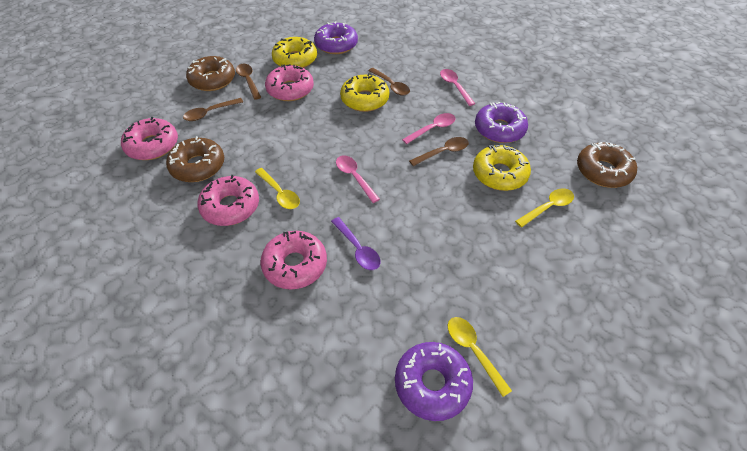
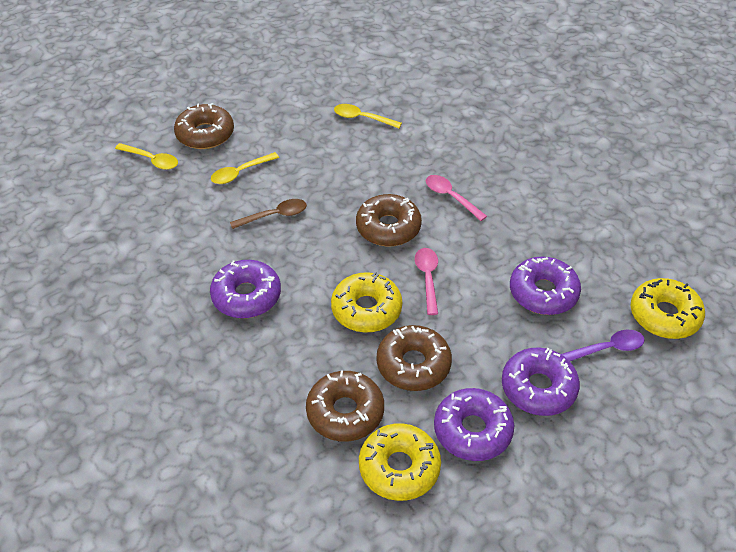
brown donut: 3 -> 4
brown spoon: 4 -> 1
pink donut: 4 -> 0
pink spoon: 3 -> 2
purple donut: 3 -> 4

